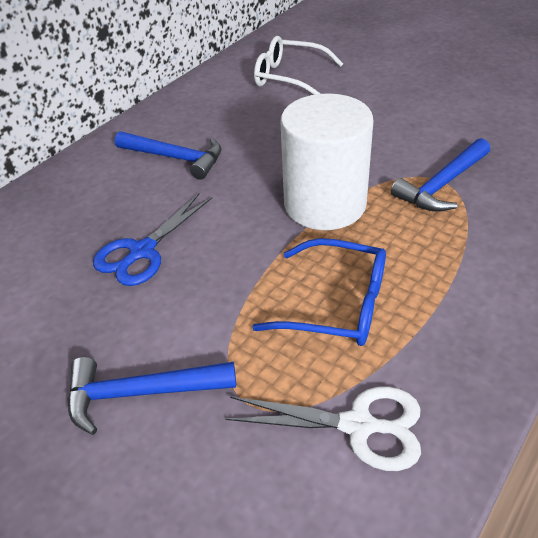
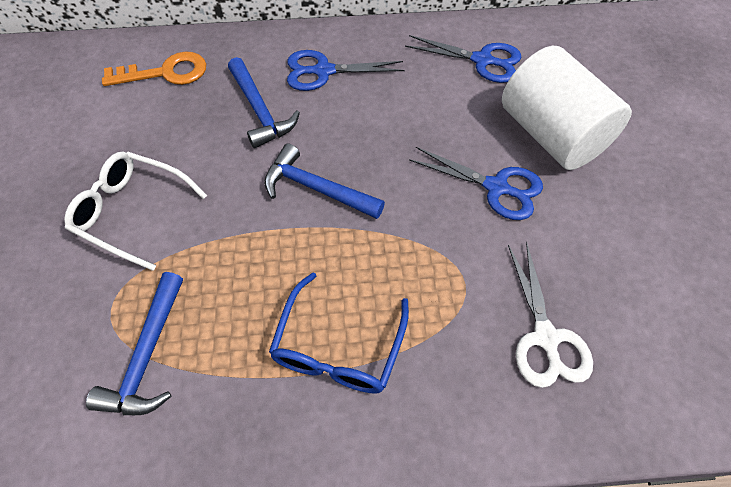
blue scissors: 1 -> 3
orange key: 0 -> 1

